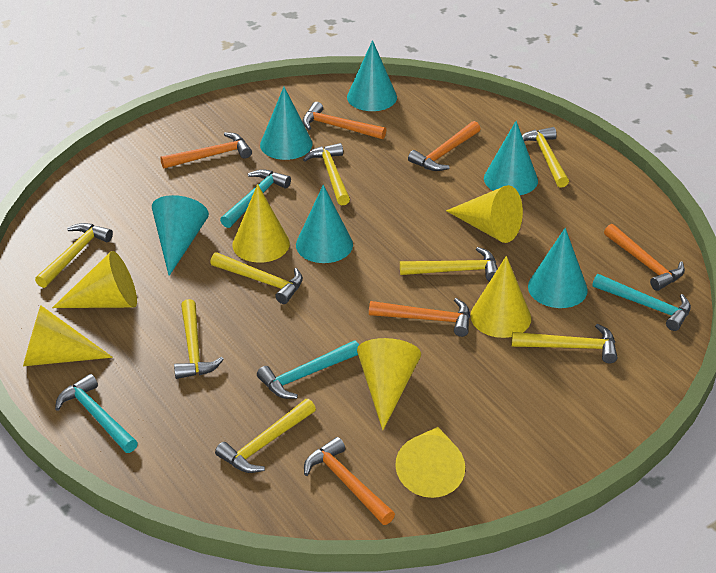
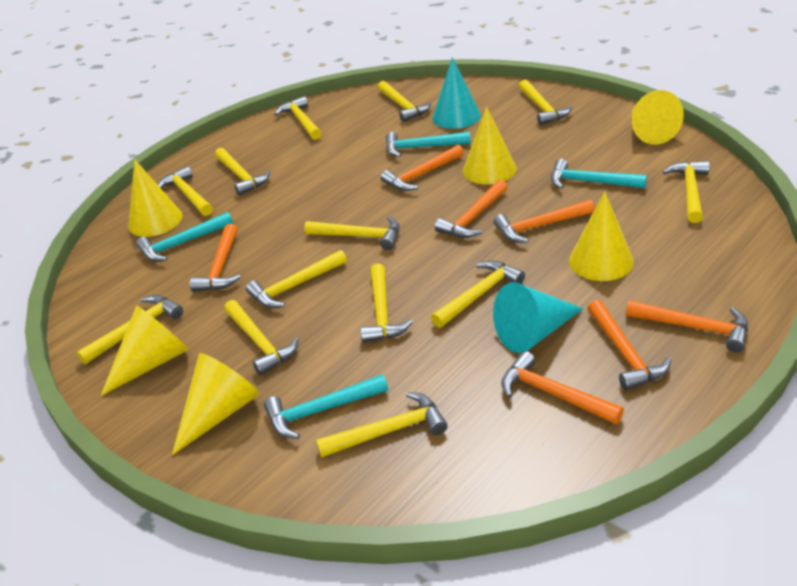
orange hammer: 6 -> 7
turquoise cone: 6 -> 2
yellow cone: 7 -> 6
yellow hammer: 8 -> 13

